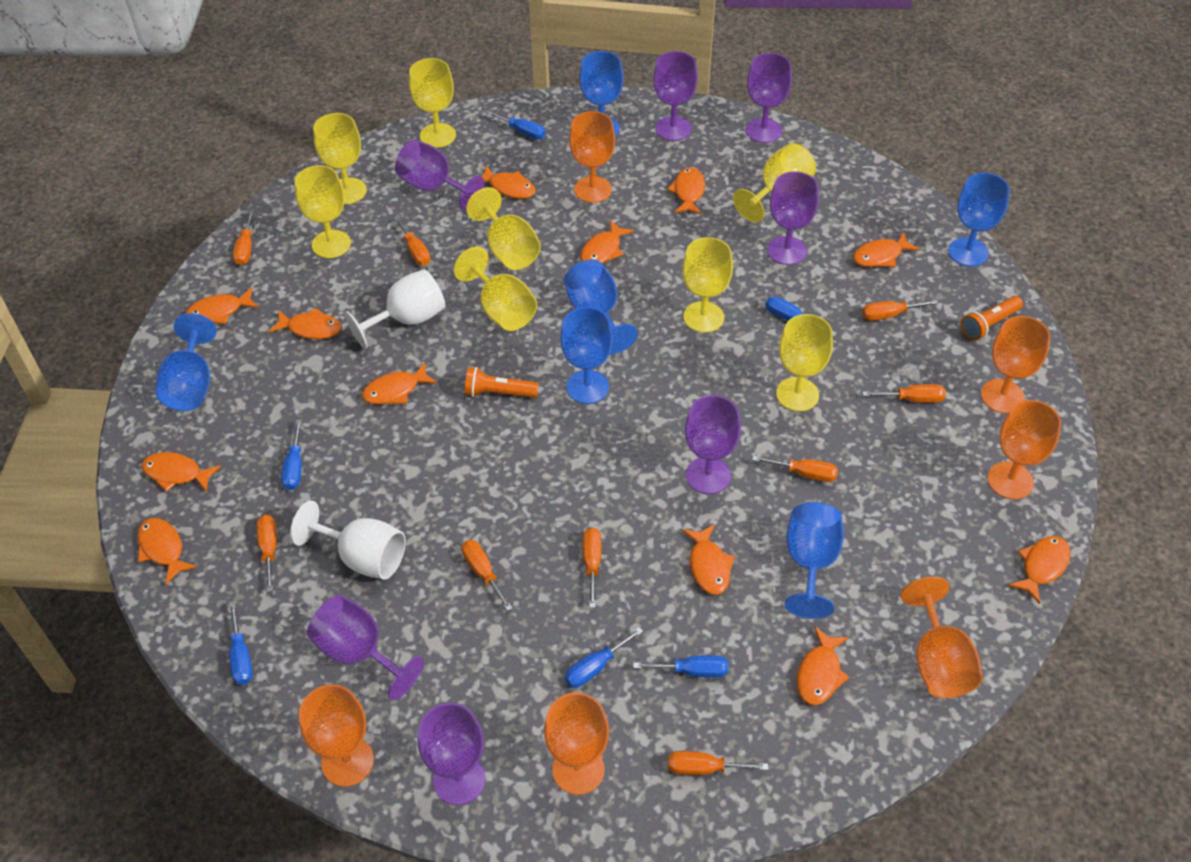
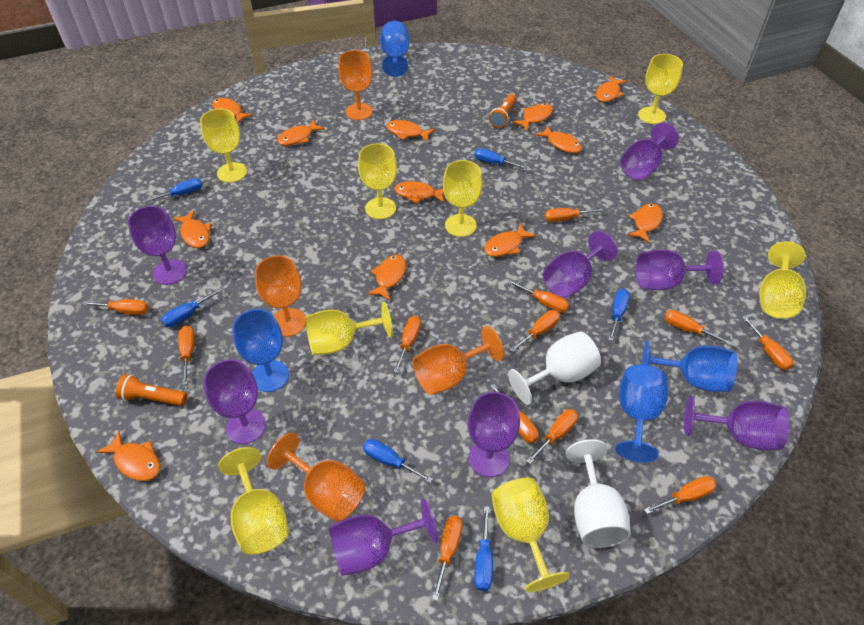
blue goblet: 6 -> 4
orange goblet: 6 -> 4
orange screwdriver: 9 -> 12
purple goblet: 7 -> 8

